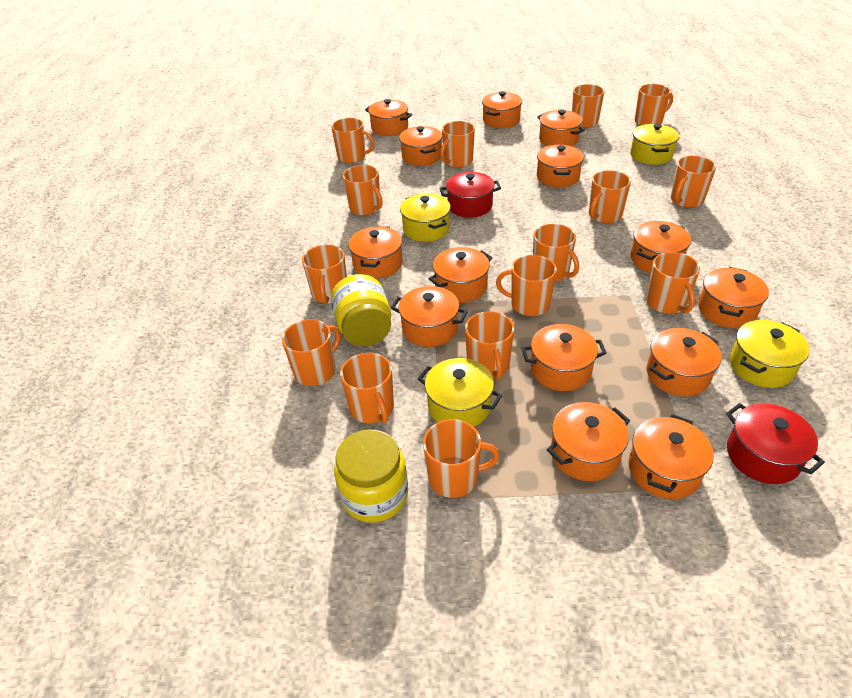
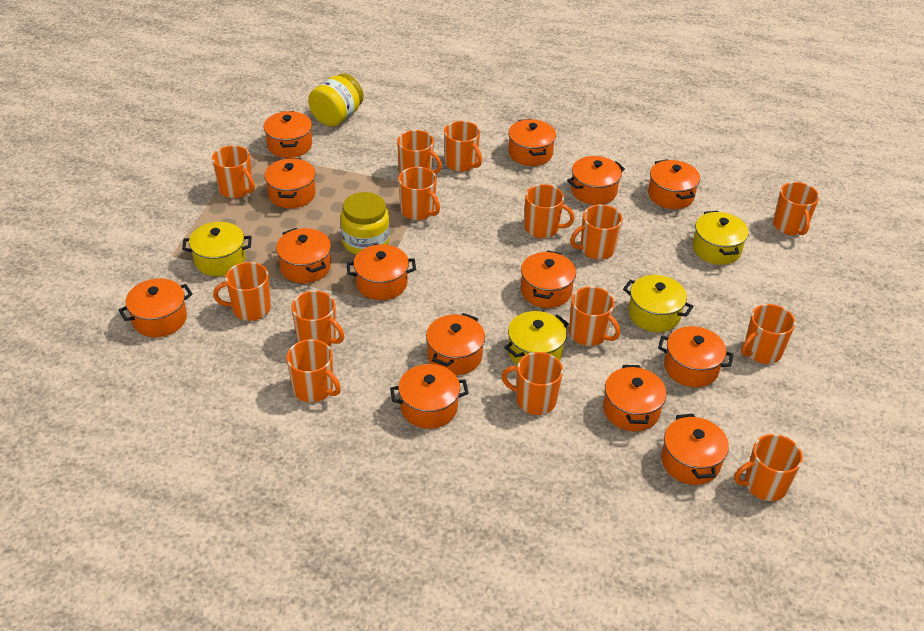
orange mug: 15 -> 14
red pot: 2 -> 0

